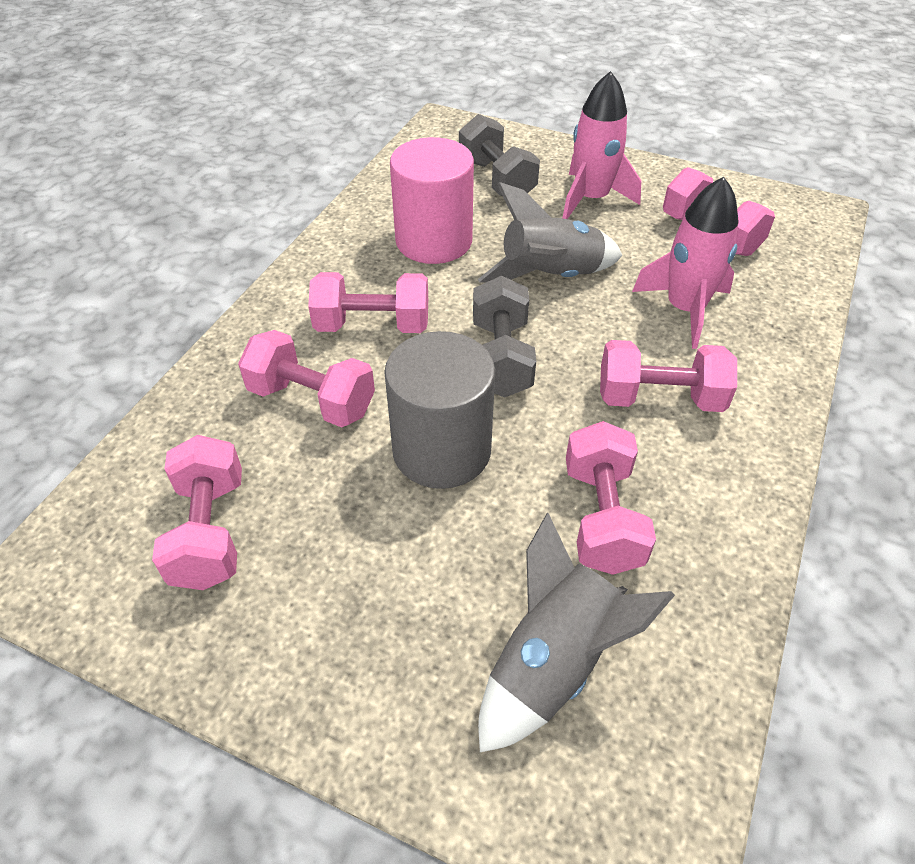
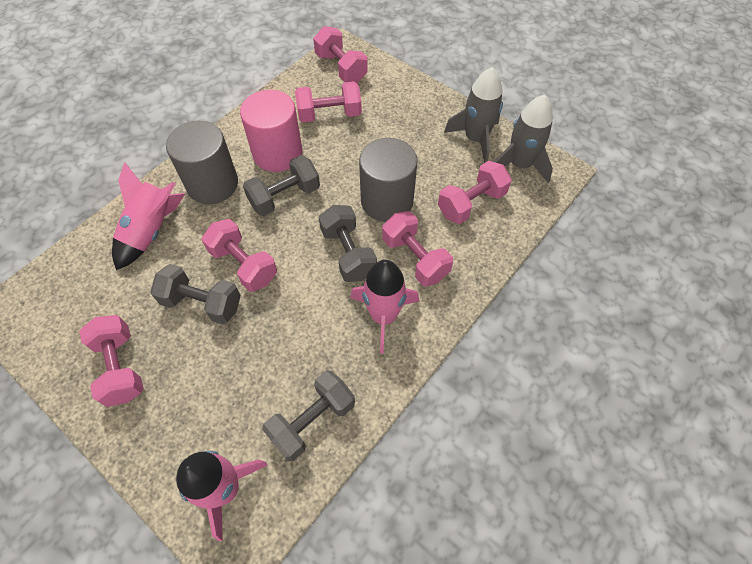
grey cylinder: 1 -> 2
grey dumbbell: 2 -> 4
pink rocket: 2 -> 3

